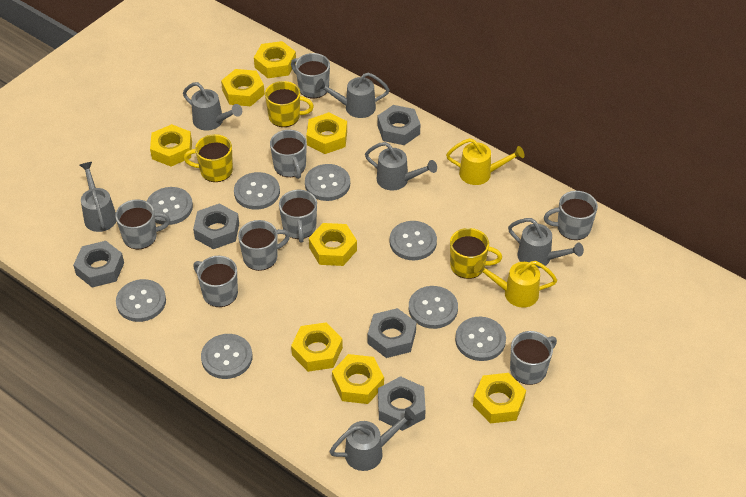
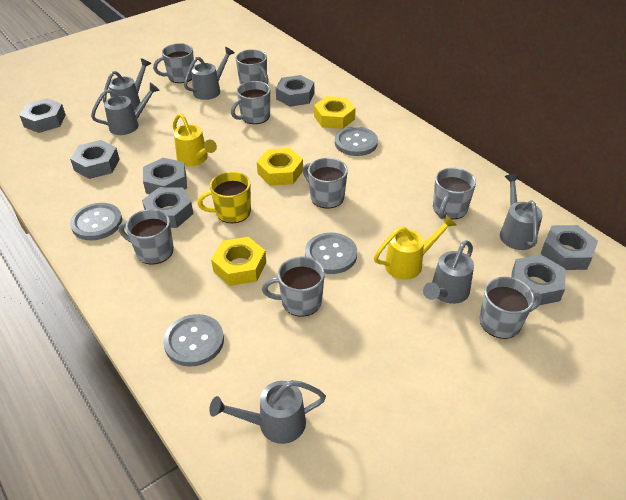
grey button: 8 -> 4
grey nut: 5 -> 7
yellow mug: 3 -> 1
yellow nut: 8 -> 3

